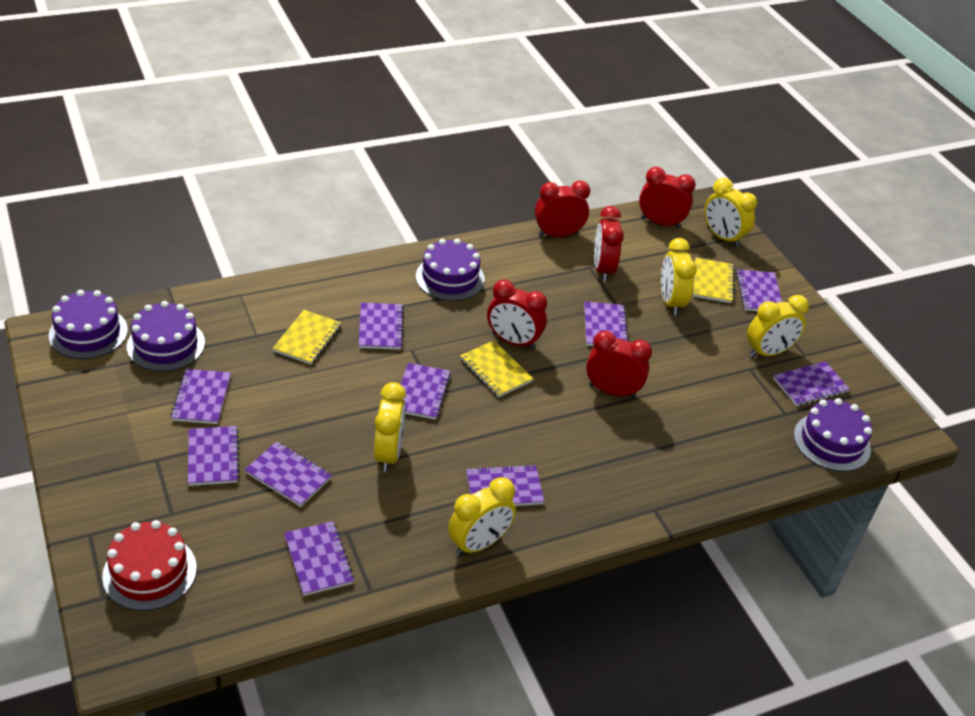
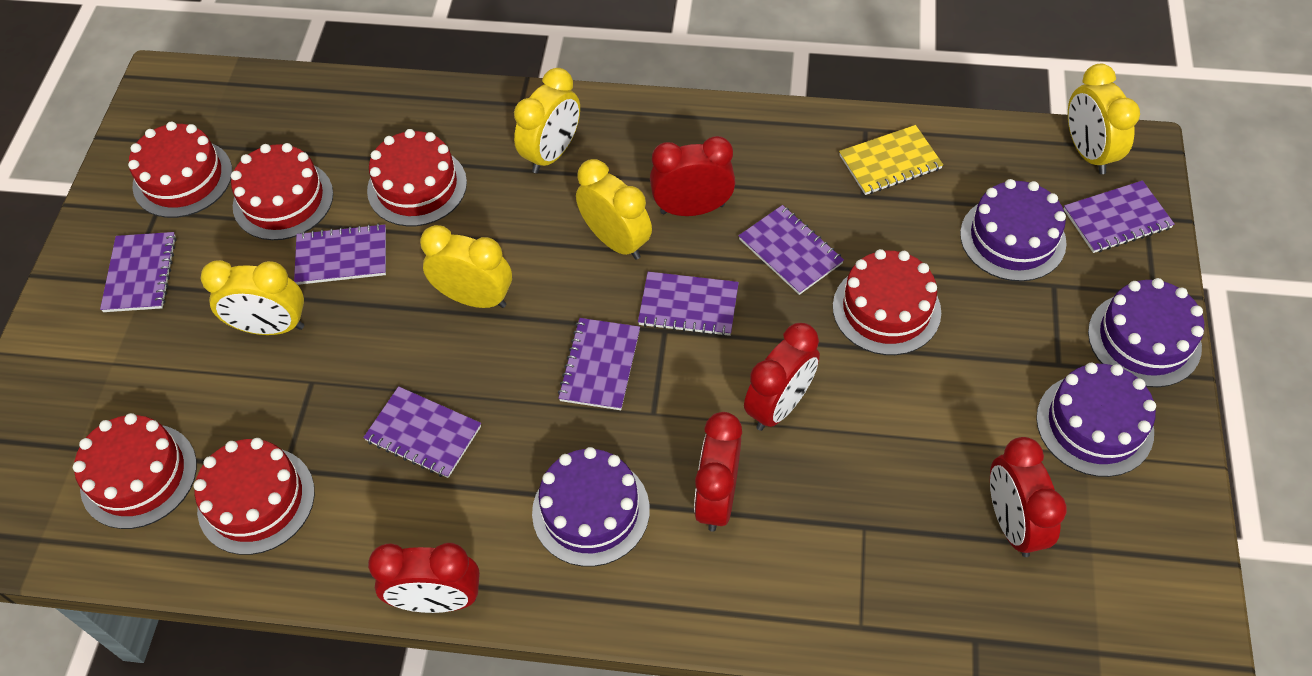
purple notebook: 10 -> 7
red cake: 1 -> 6
yellow notebook: 3 -> 1

